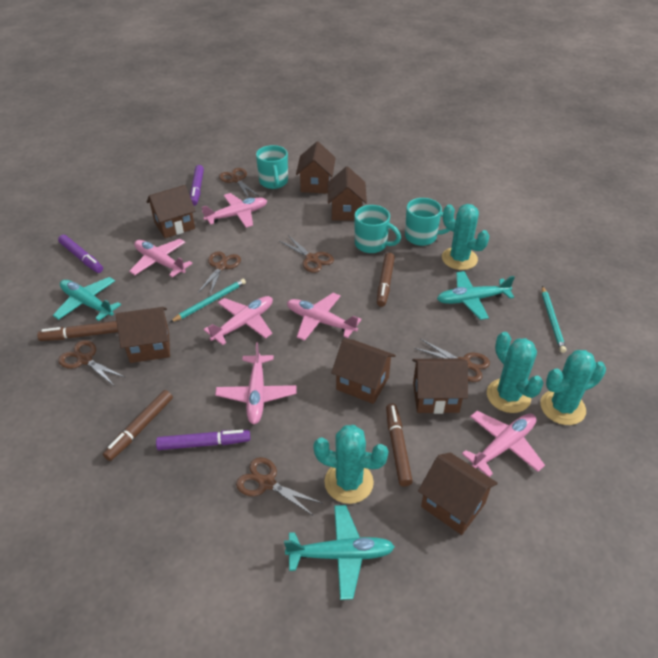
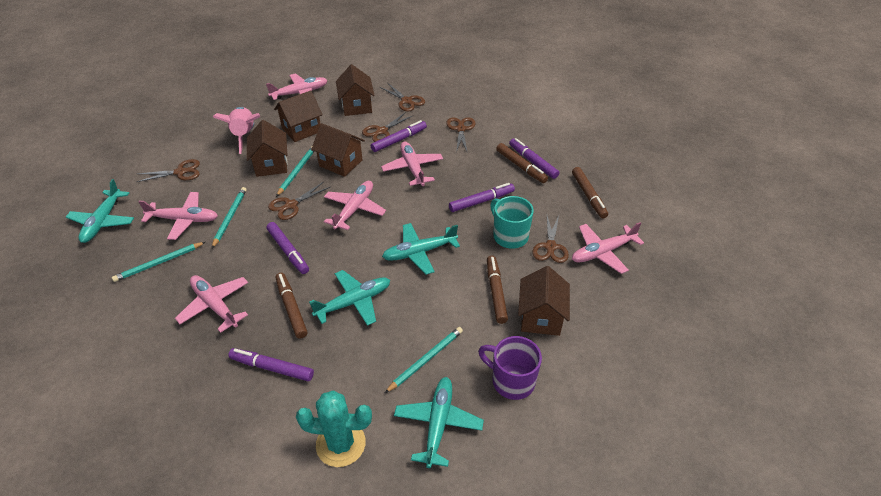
brown house: 7 -> 5
pink rocket: 0 -> 1
purple marker: 3 -> 5
purple mug: 0 -> 1
turquoise cactus: 4 -> 1
turquoise mug: 3 -> 1
turquoise pencil: 2 -> 4
turquoise plane: 3 -> 4

